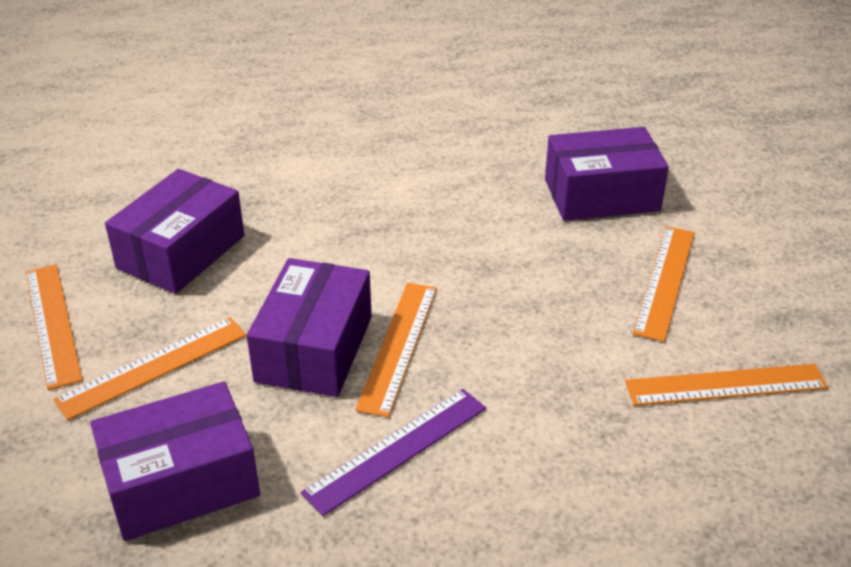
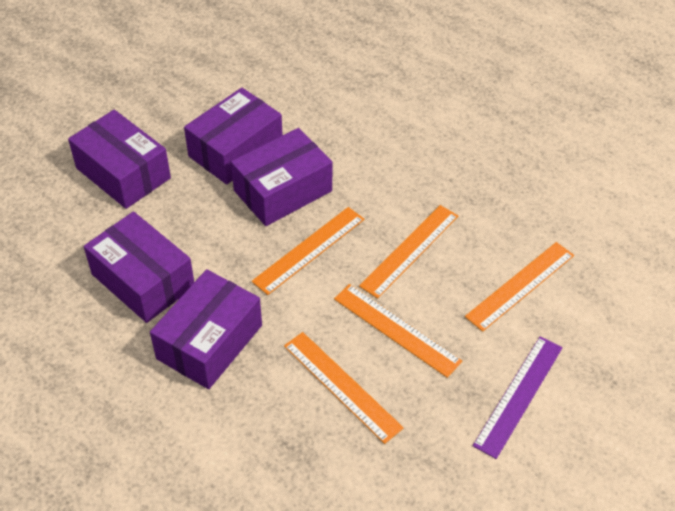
purple box: 4 -> 5

